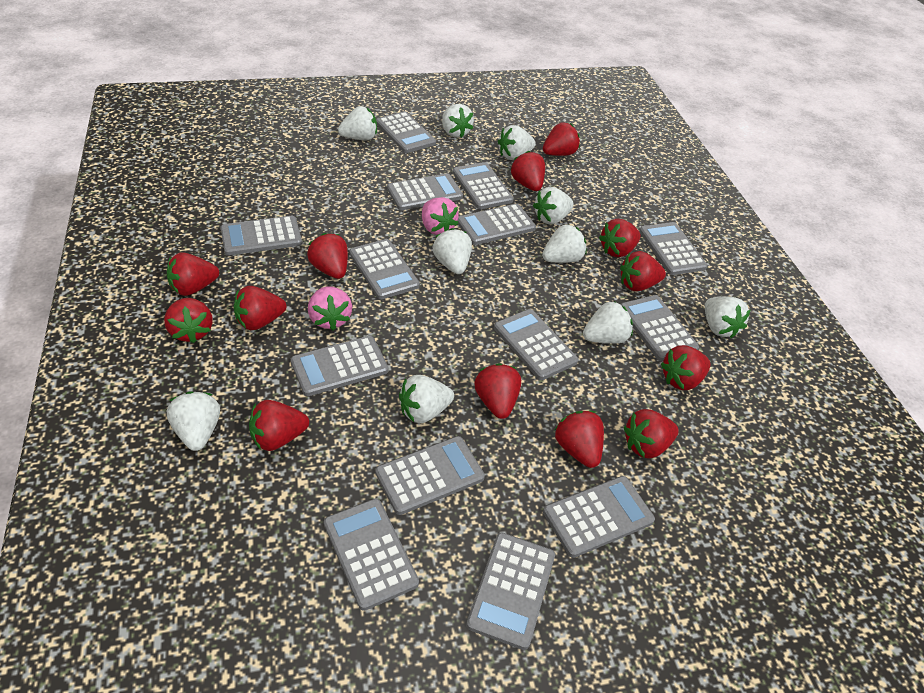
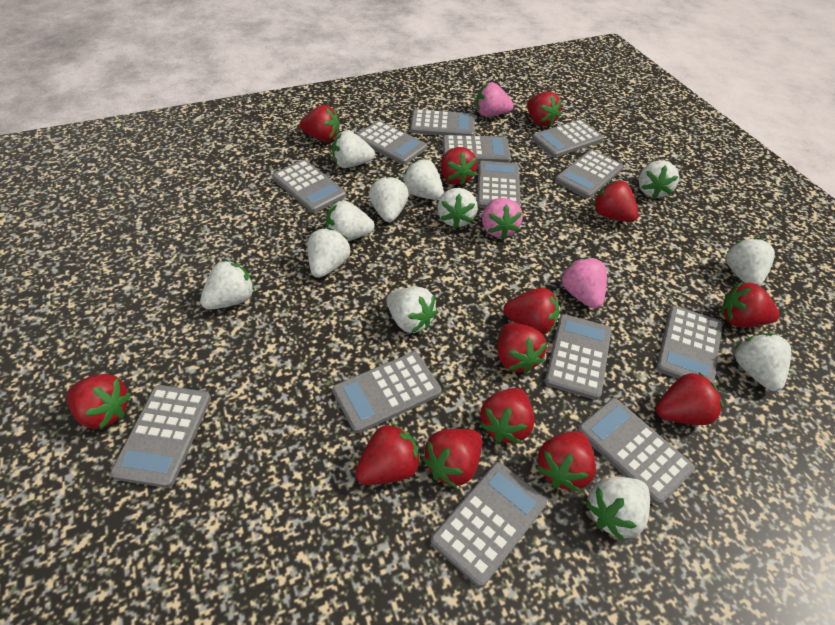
grey calculator: 14 -> 13
pink strawberry: 2 -> 3
white strawberry: 10 -> 12

